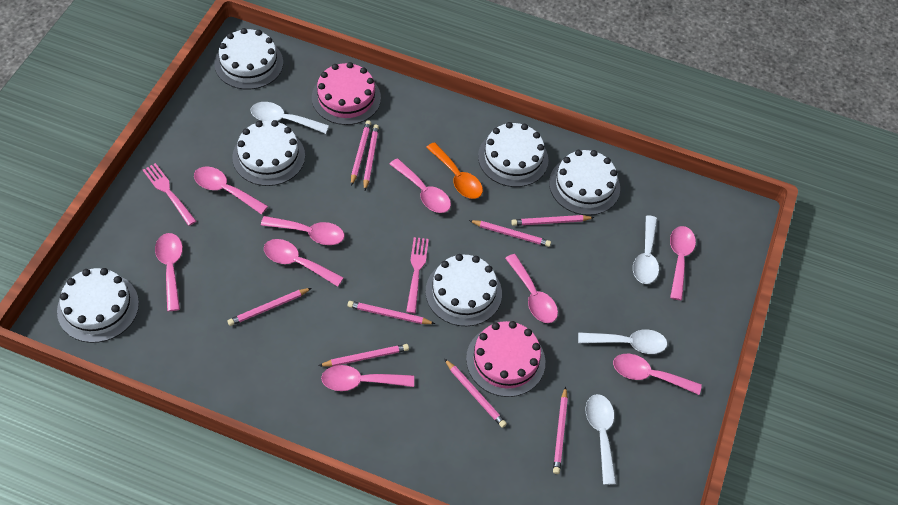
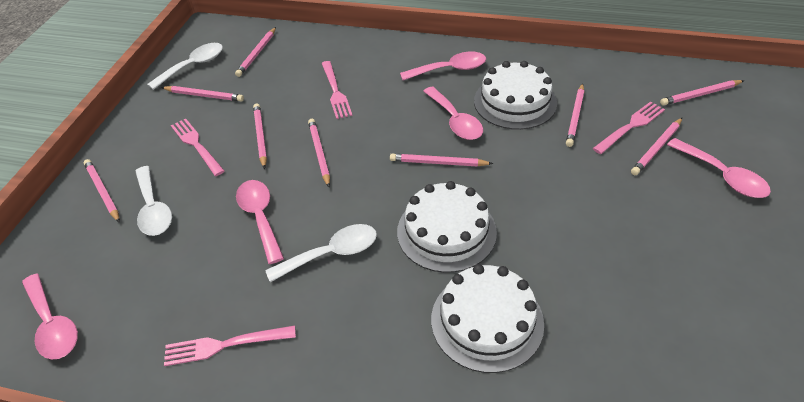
orange spoon: 1 -> 0
pink cake: 2 -> 0
pink fork: 2 -> 4
pink spoon: 9 -> 5
white cake: 6 -> 3
white spoon: 4 -> 3

